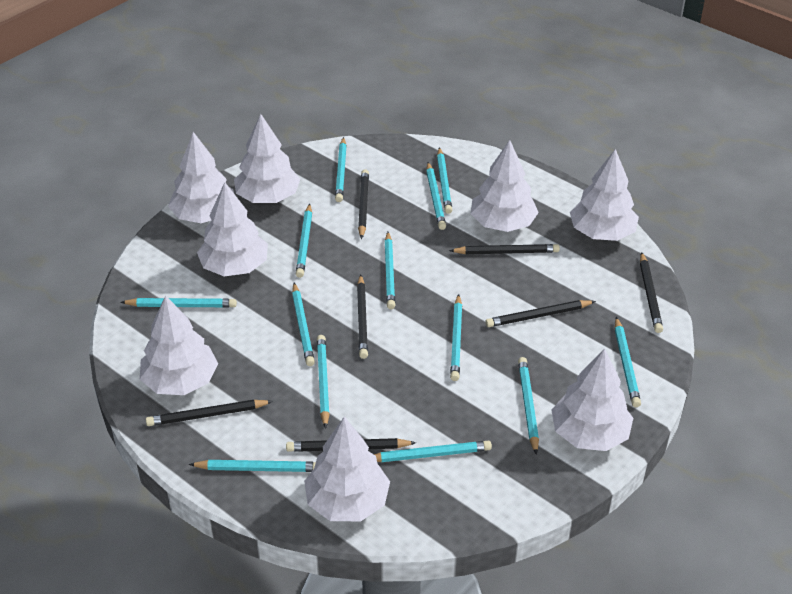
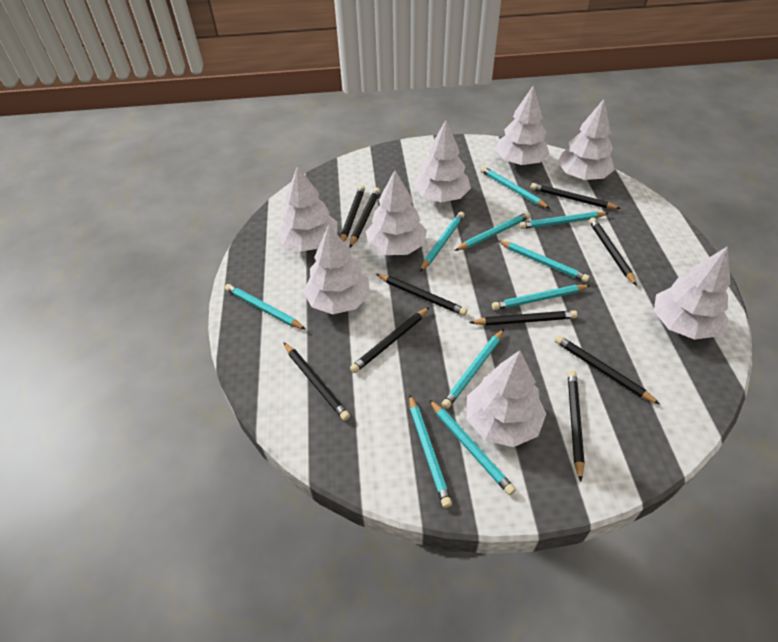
black pencil: 7 -> 10
turquoise pencil: 13 -> 10

